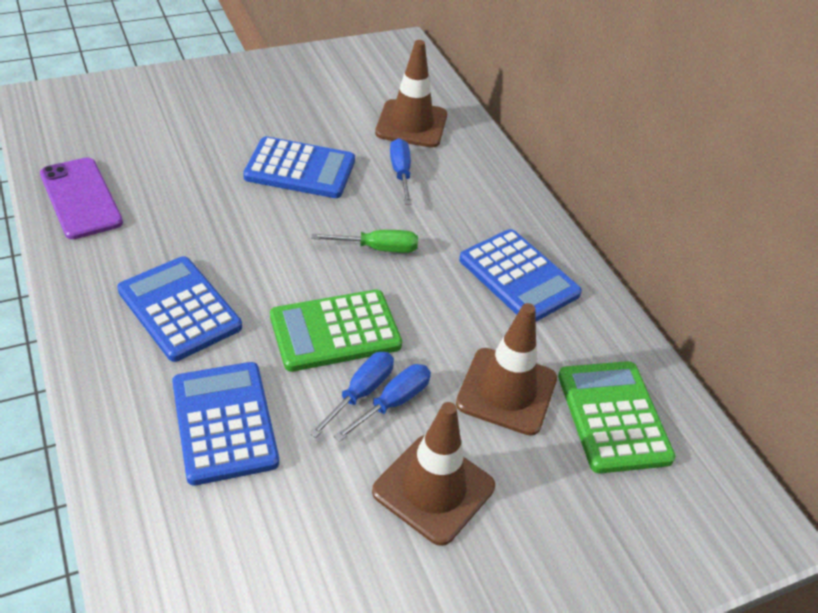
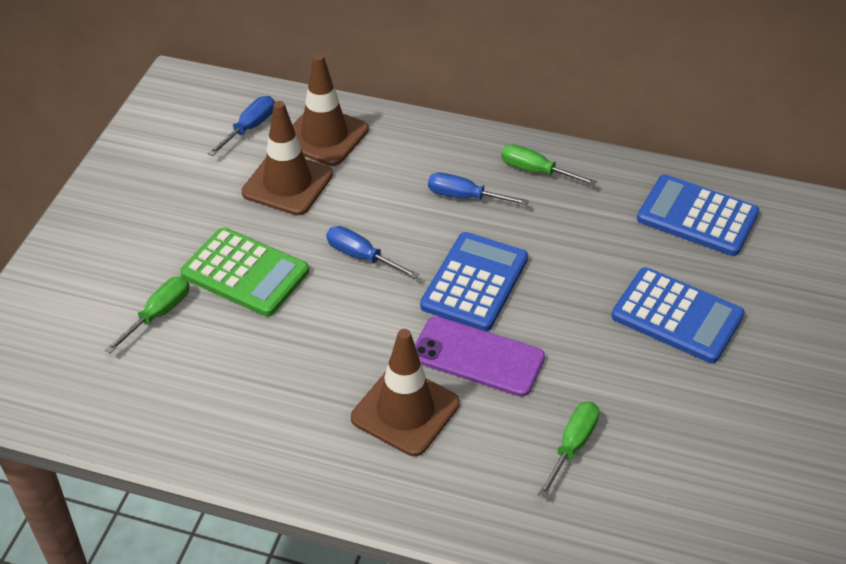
blue calculator: 4 -> 3
green calculator: 2 -> 1
green screwdriver: 1 -> 3

